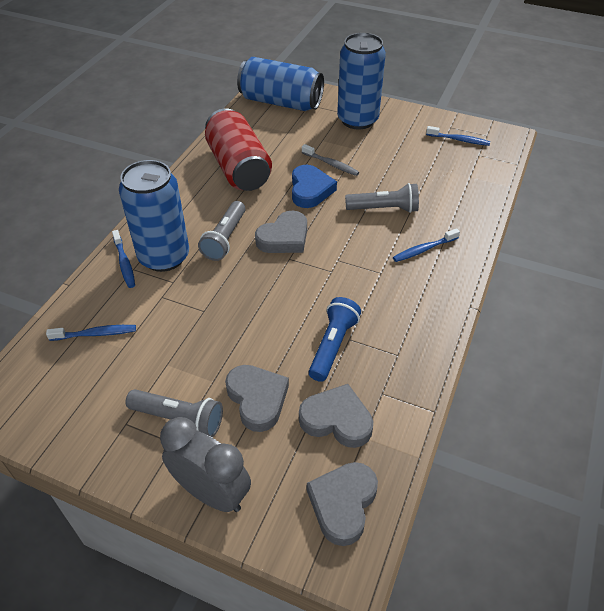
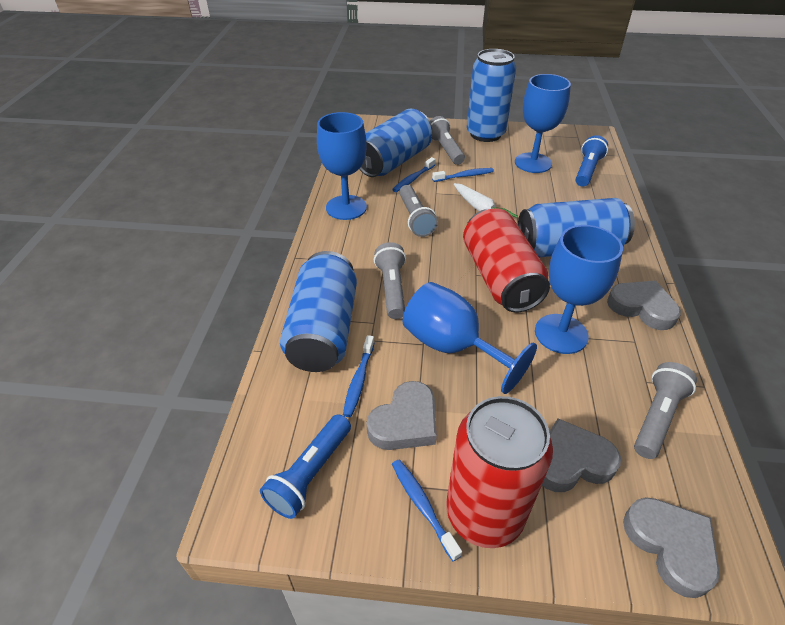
blue can: 3 -> 4
blue flashlight: 1 -> 2
blue goblet: 0 -> 4
blue heart: 1 -> 0
grey clock: 1 -> 0
grey flashlight: 3 -> 4
grey toothbrush: 1 -> 0
red can: 1 -> 2
white carrot: 0 -> 1

